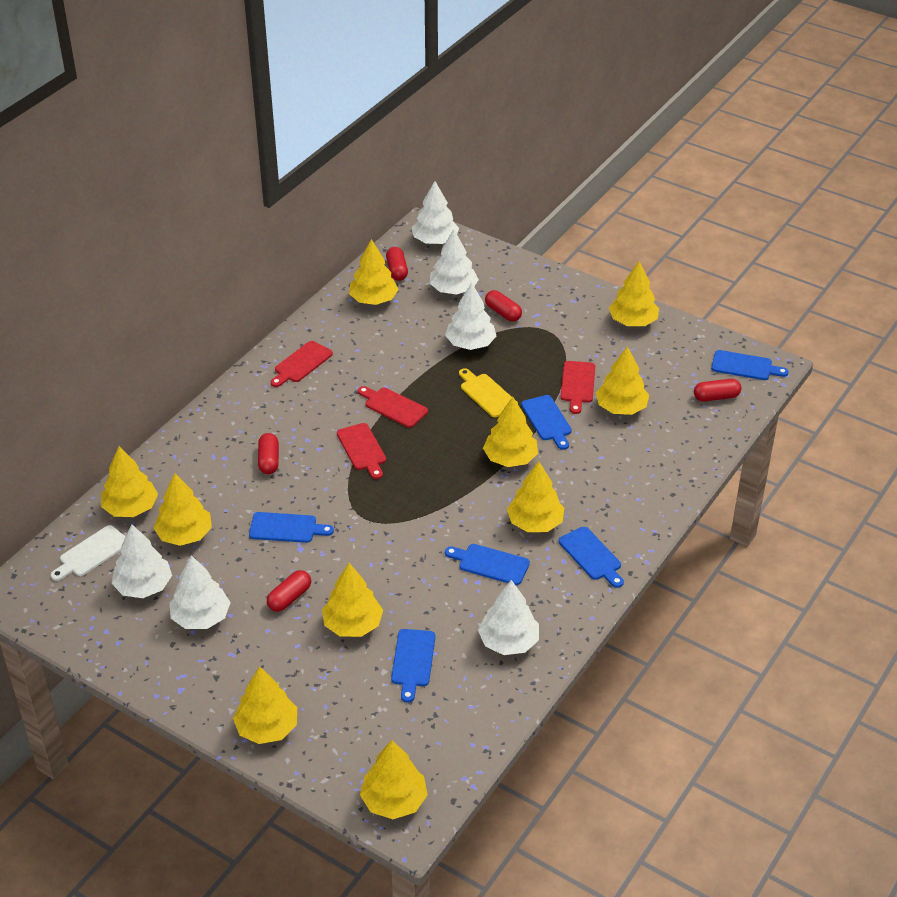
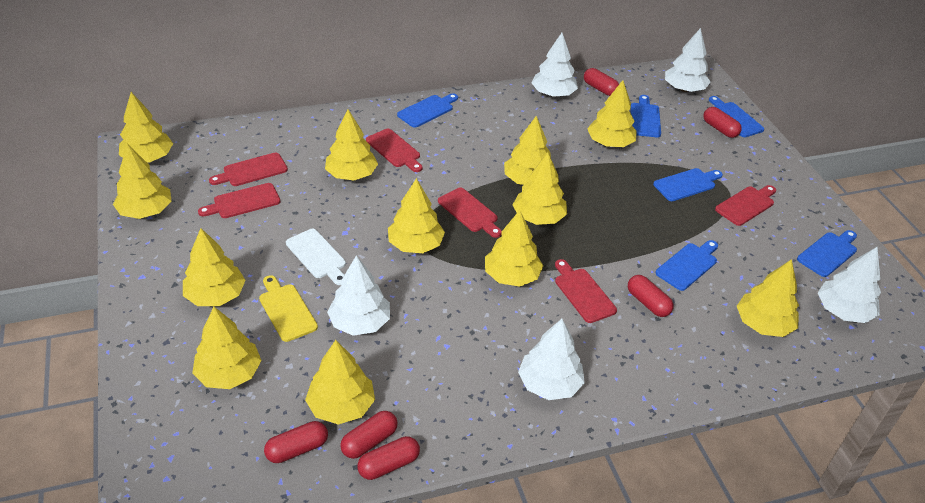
red capsule: 5 -> 6
red cutting board: 4 -> 6
white tree: 6 -> 5
yellow tree: 10 -> 12

